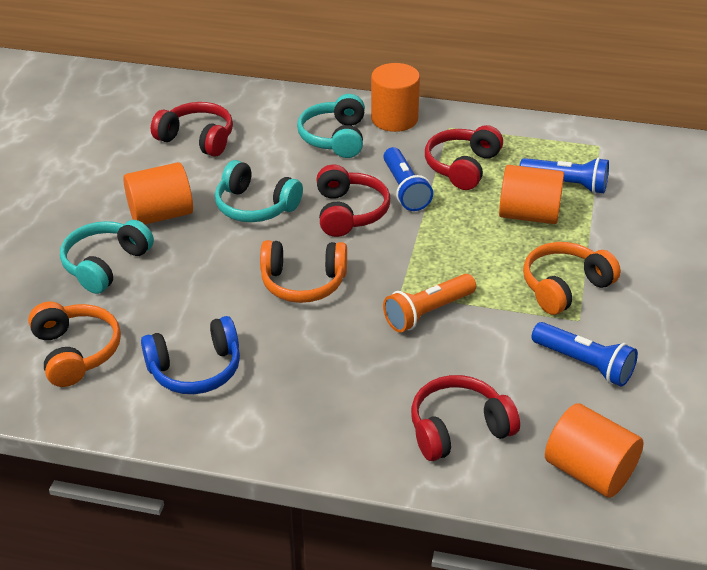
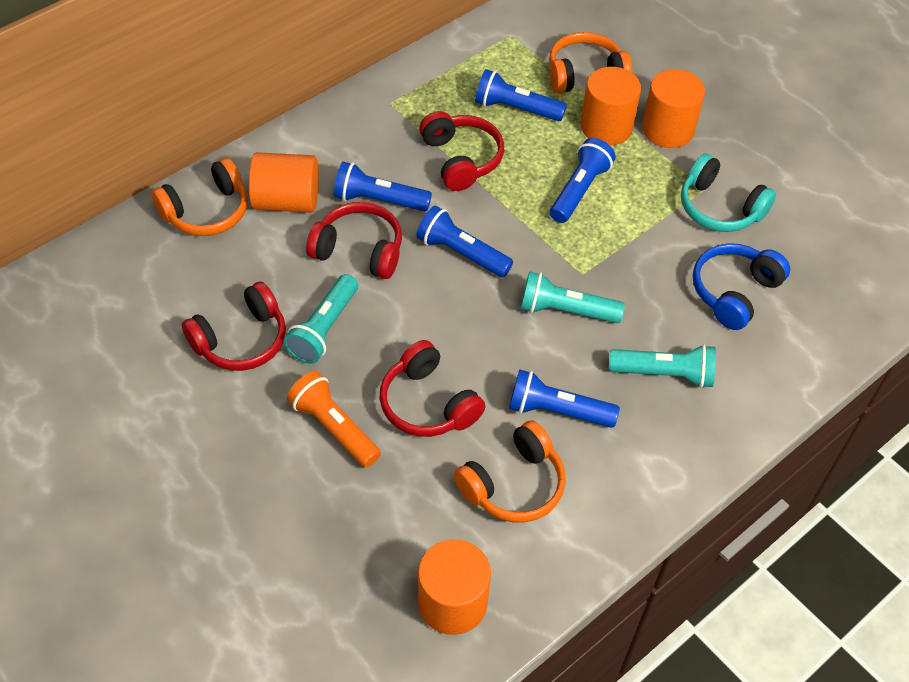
blue flashlight: 3 -> 5
turquoise flashlight: 0 -> 3
turquoise headphones: 3 -> 1

